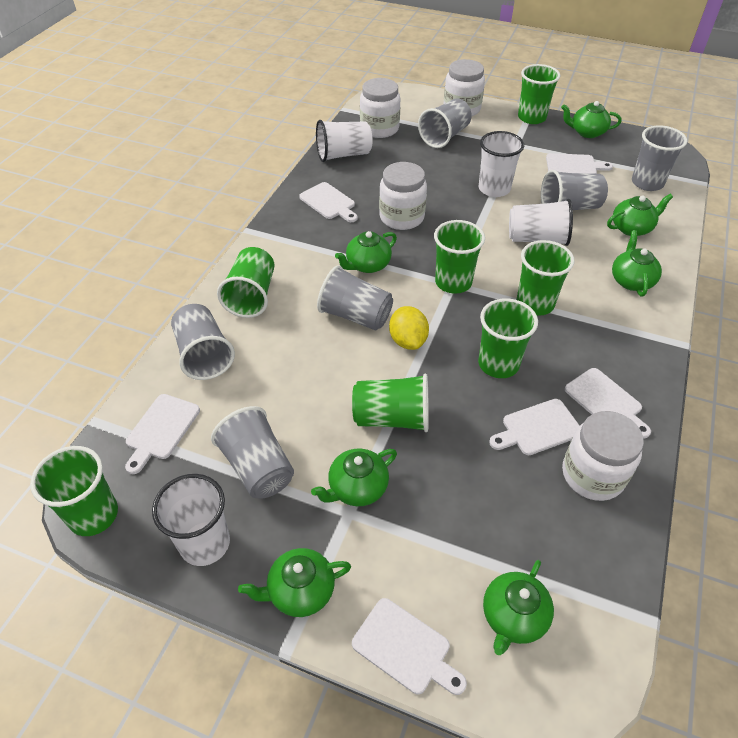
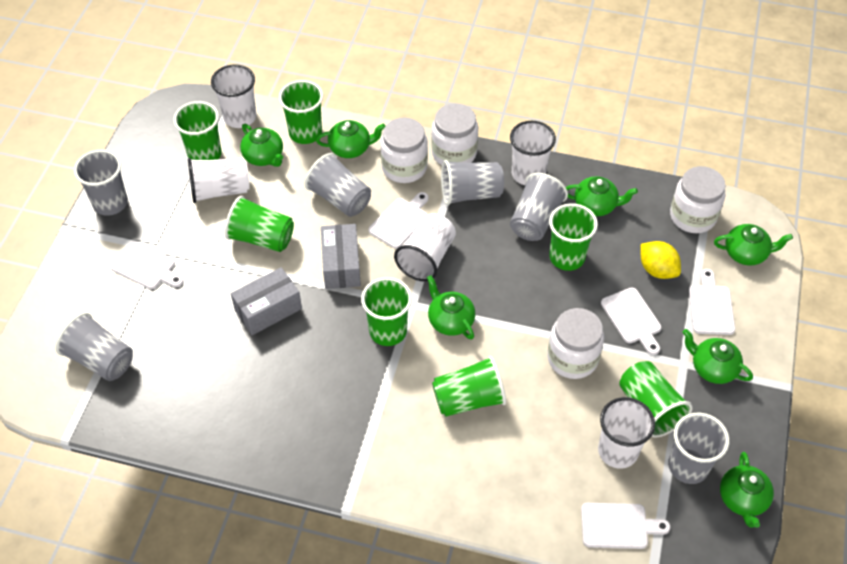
grey box: 0 -> 2
white cup: 4 -> 5
white cutting board: 6 -> 5

